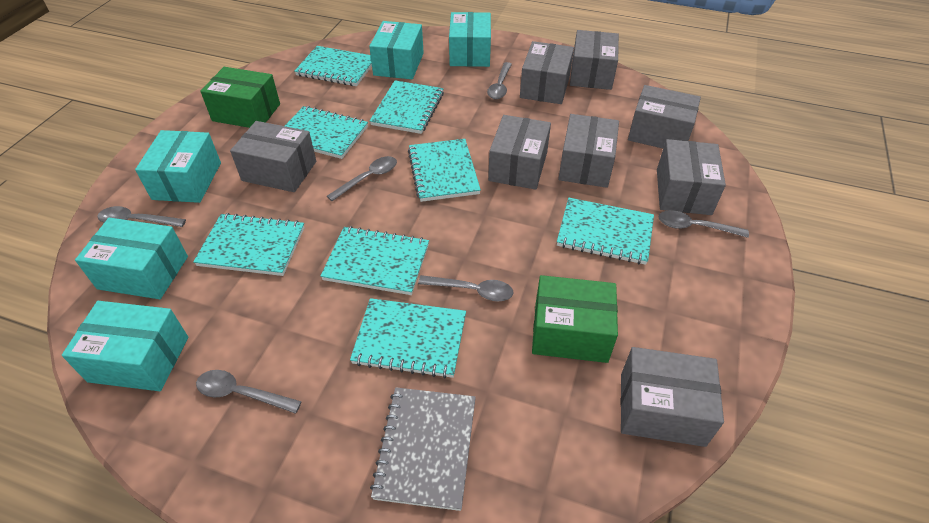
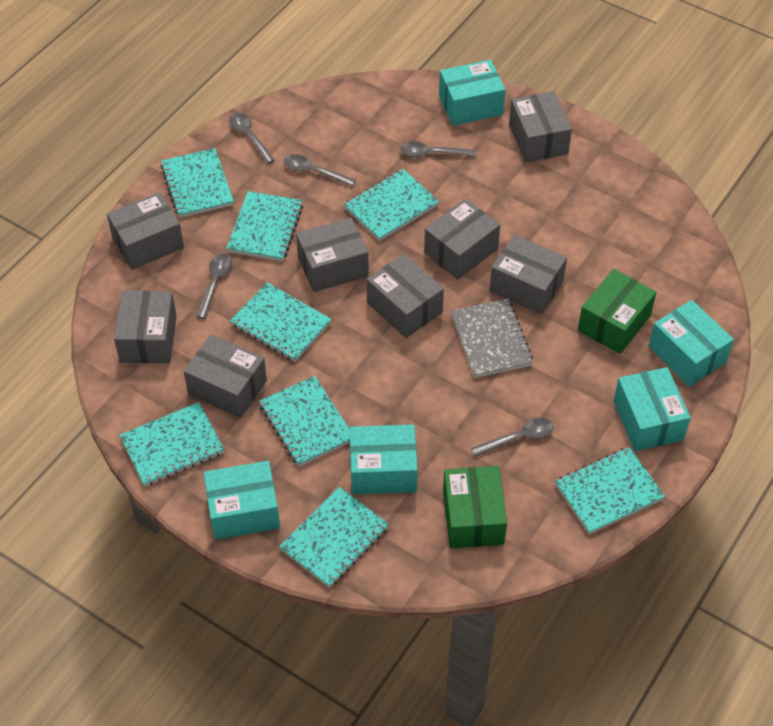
grey spoon: 6 -> 5

